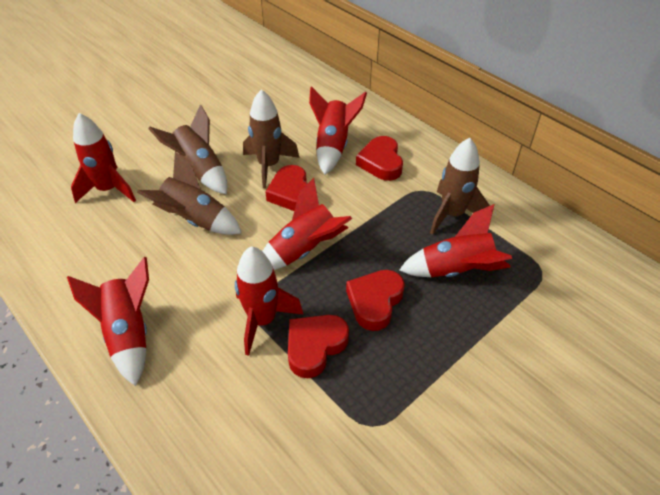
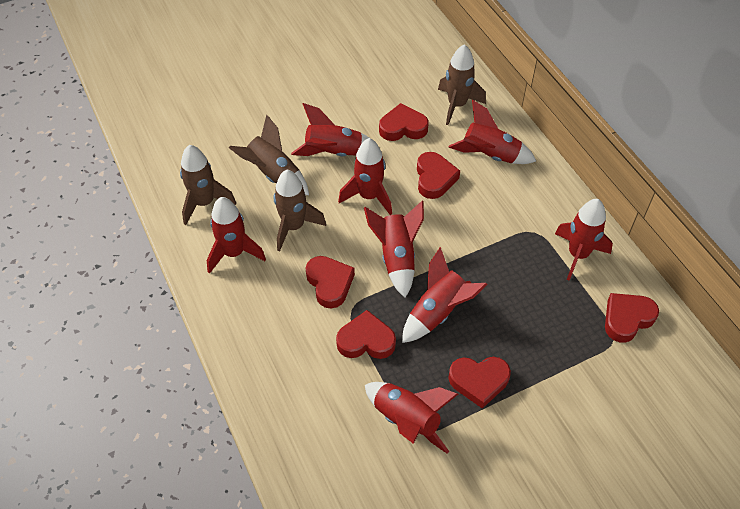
red heart: 4 -> 6
red rocket: 6 -> 8

